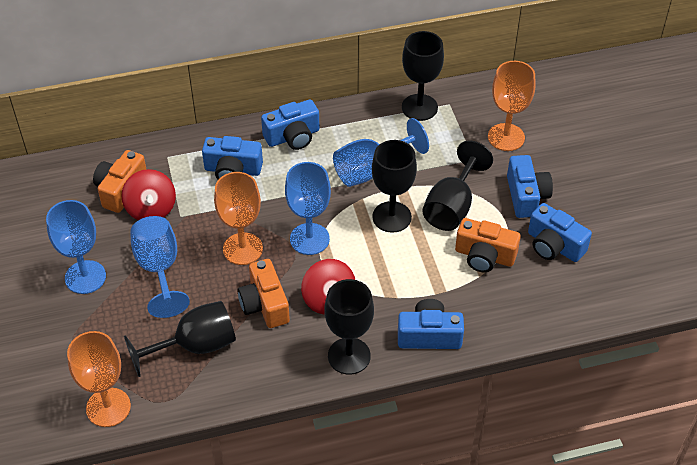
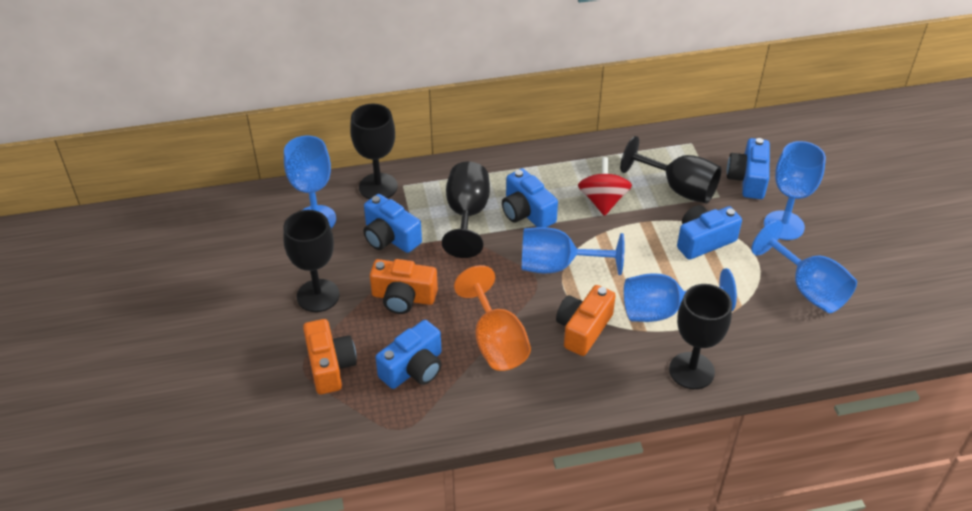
blue goblet: 4 -> 5
orange goblet: 3 -> 1
red spinning top: 2 -> 1

